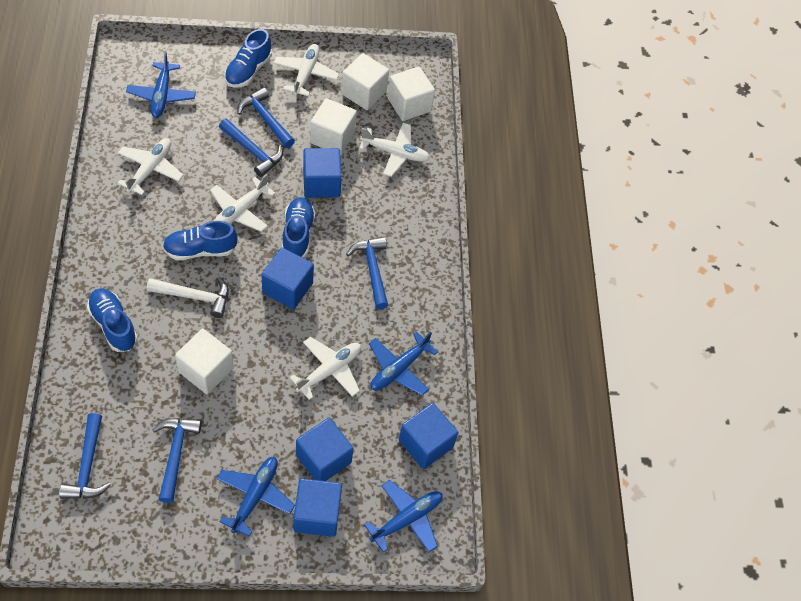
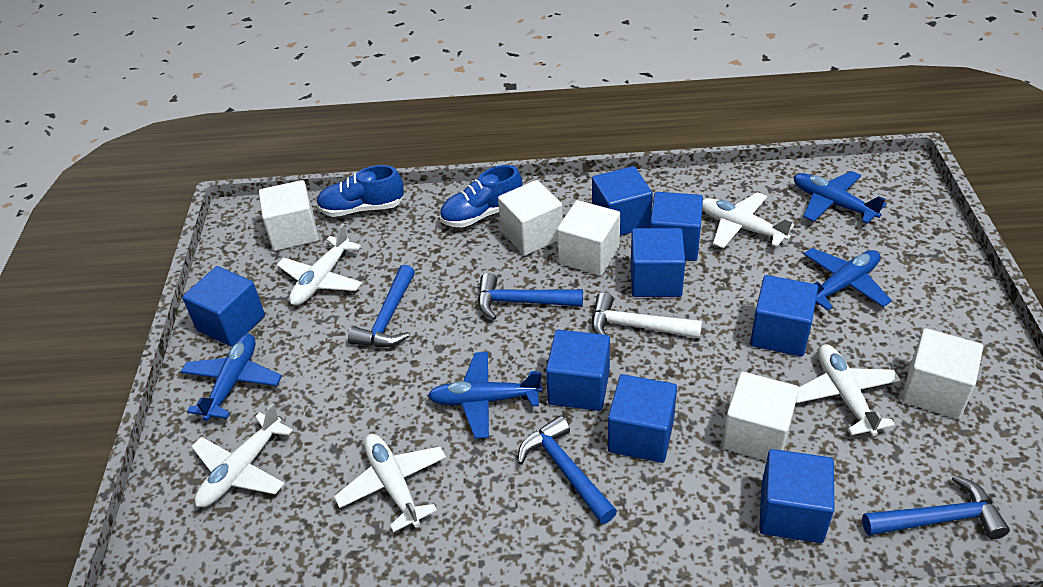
blue cube: 5 -> 8
blue hammer: 5 -> 4
blue shoe: 4 -> 2
white cube: 4 -> 5

